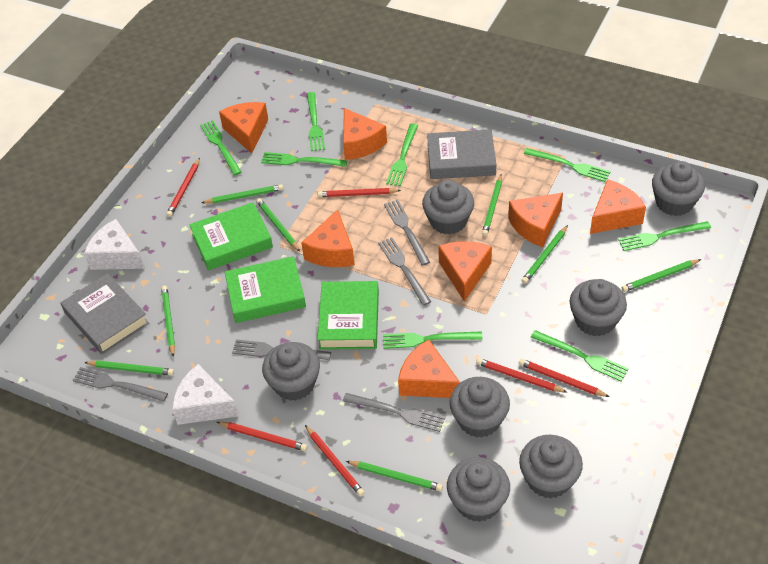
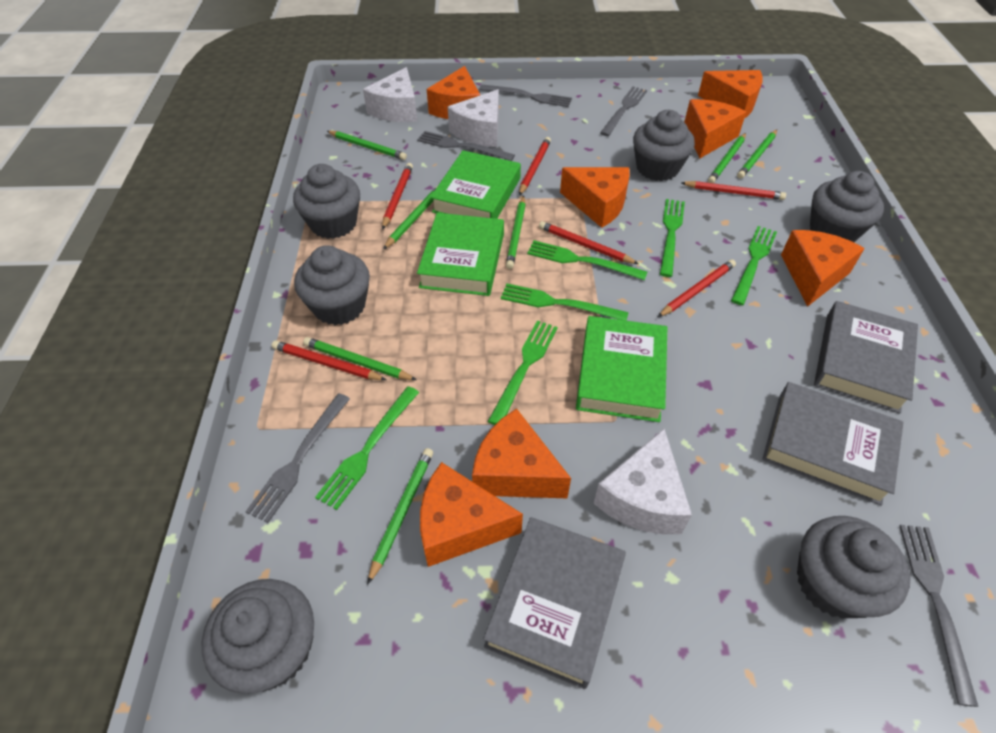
green fork: 8 -> 6
green pencil: 8 -> 7
grey book: 2 -> 3
grey cupcake: 7 -> 6
white cheese: 2 -> 3

